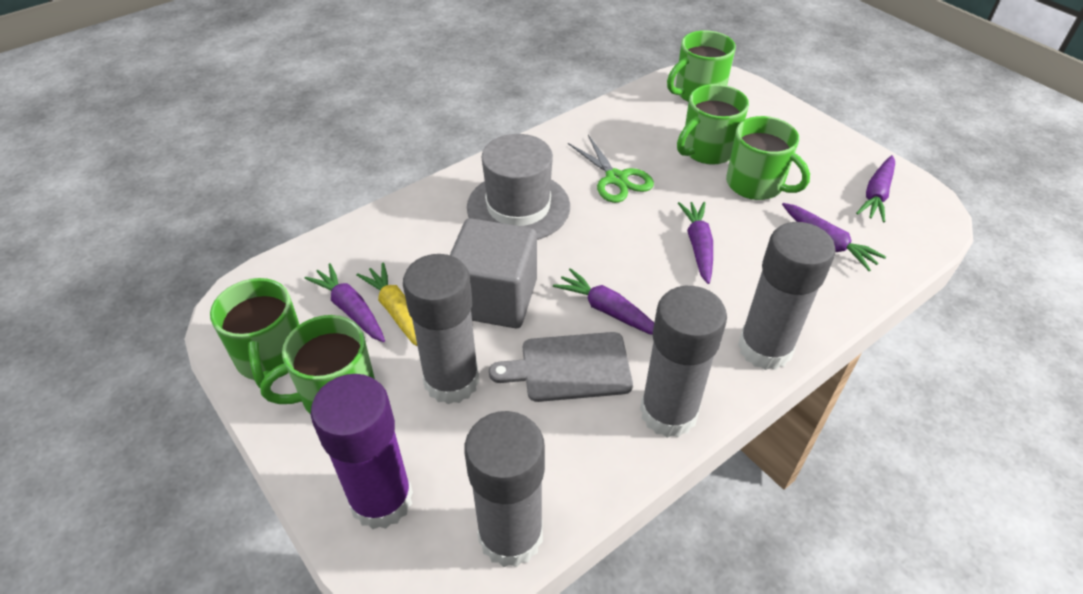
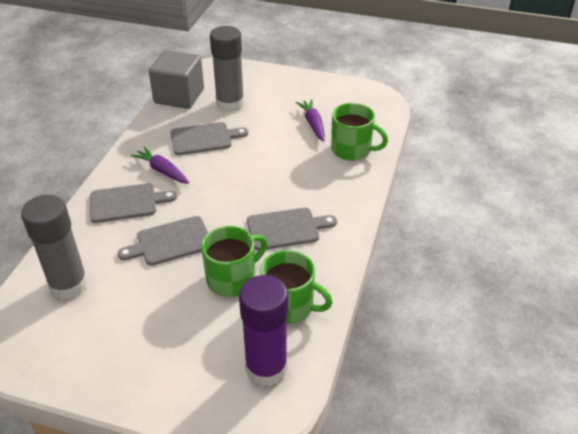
green mug: 5 -> 3
green scissors: 1 -> 0
grey cutting board: 1 -> 4
grey glue stick: 4 -> 2
grey hat: 1 -> 0
purple carrot: 5 -> 2
yellow carrot: 1 -> 0

